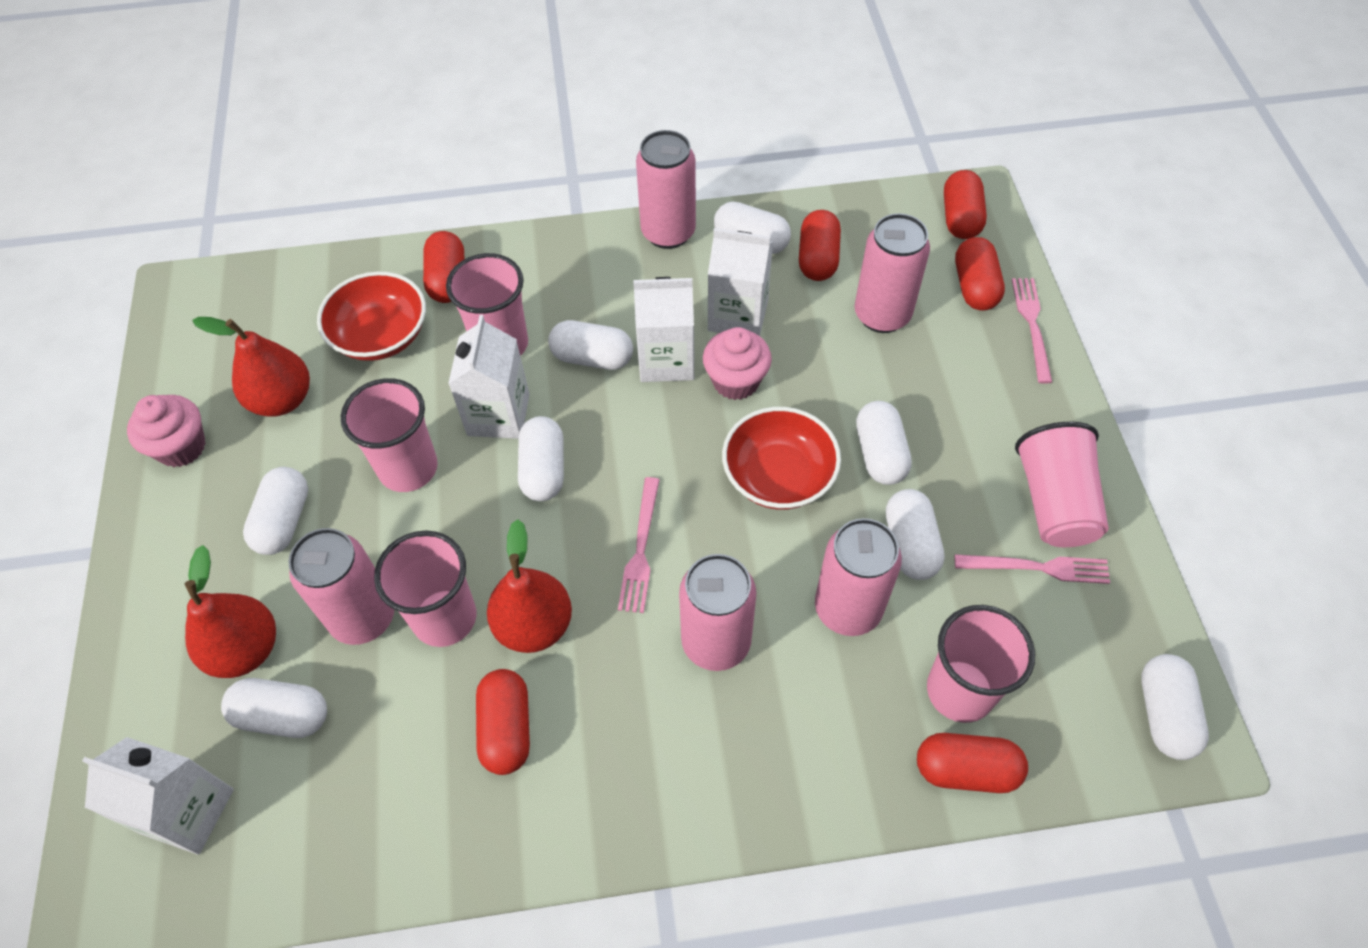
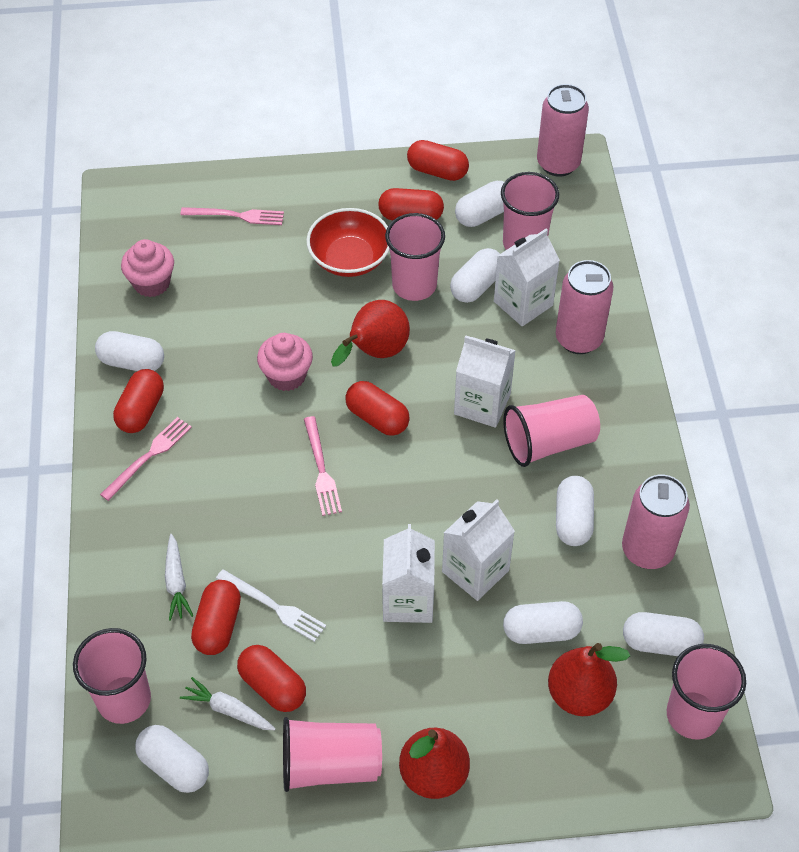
pink can: 5 -> 3
pink cup: 5 -> 6
red bowl: 2 -> 1
white capsule: 8 -> 7
white carrot: 0 -> 2
white fork: 0 -> 1

